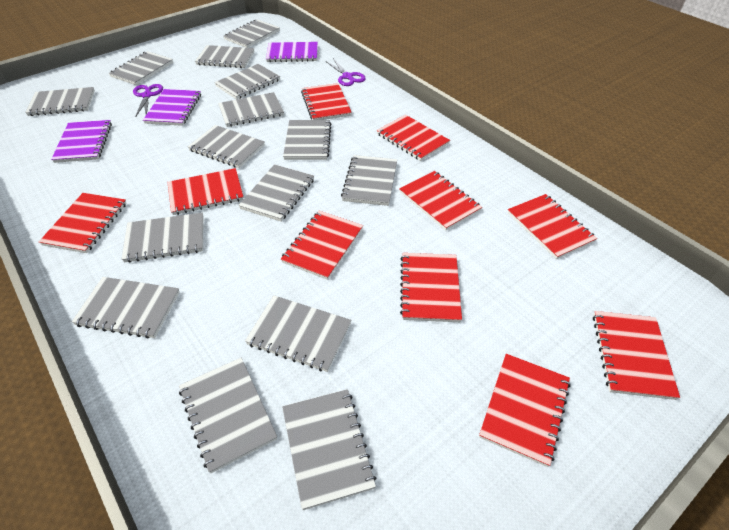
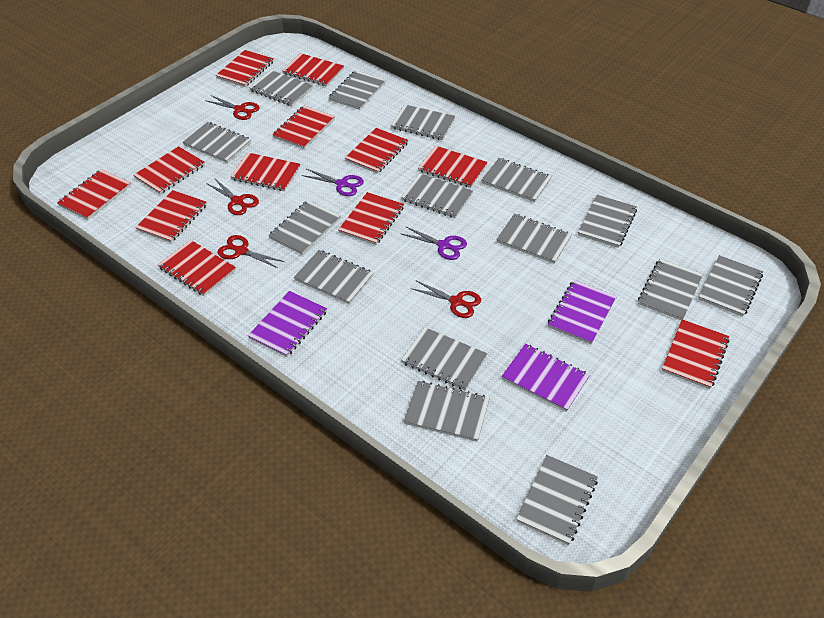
red notebook: 10 -> 12
red scissors: 0 -> 4

